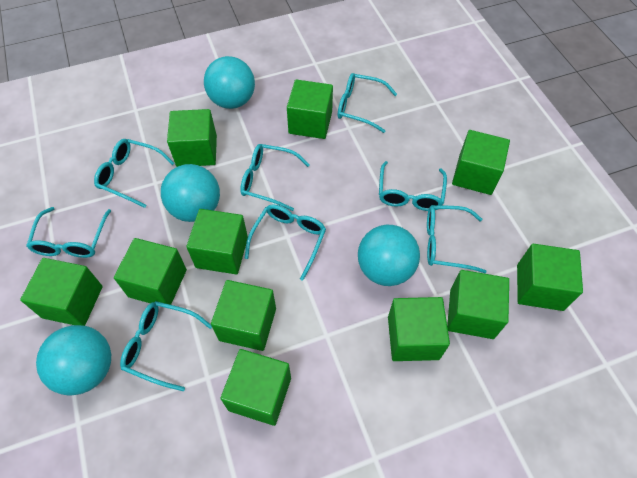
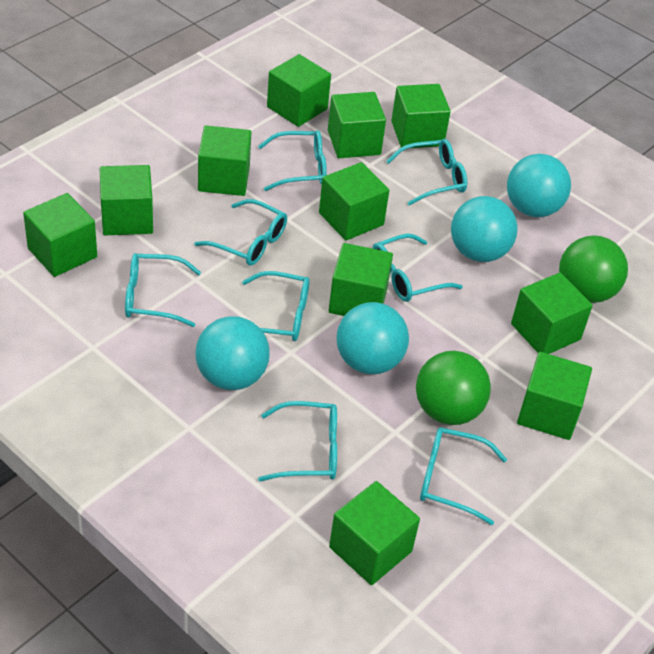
green ball: 0 -> 2

